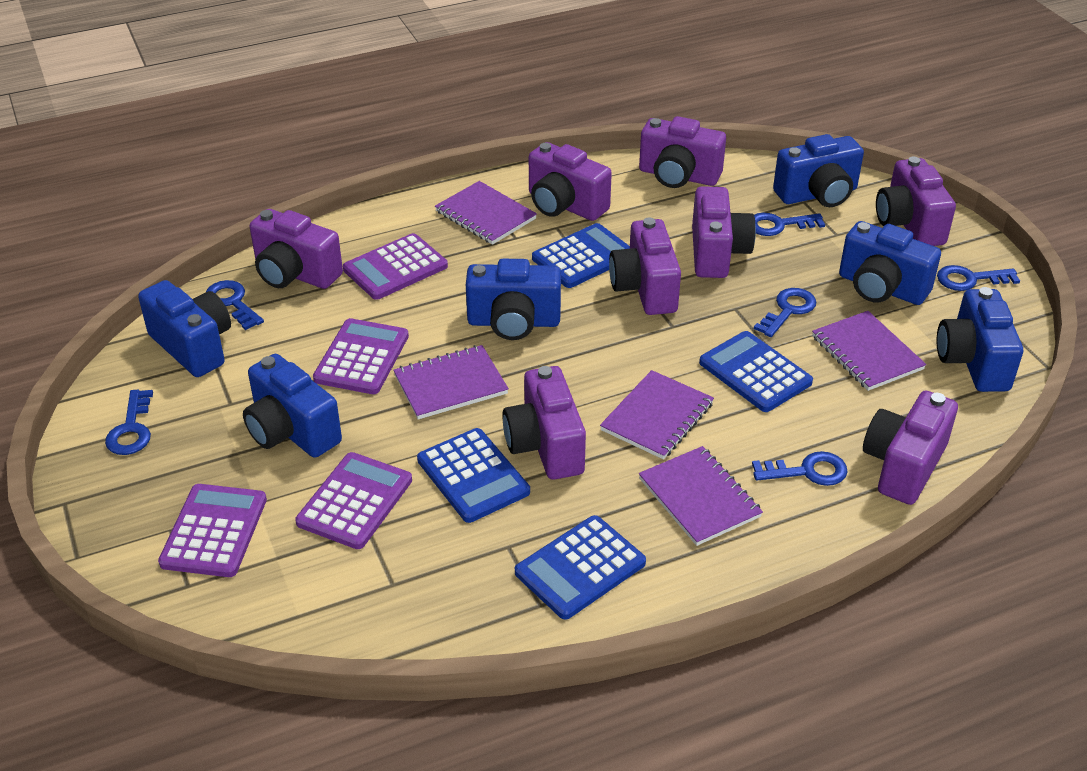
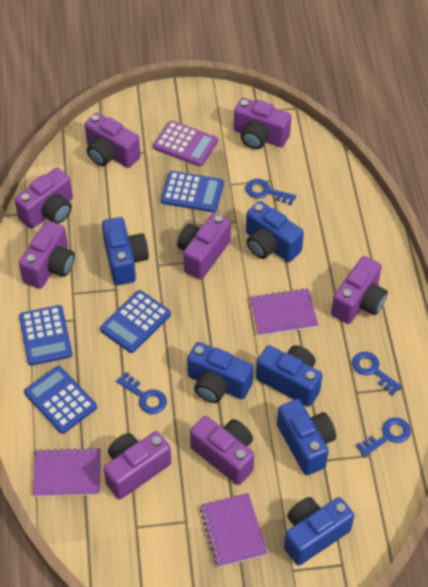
blue key: 6 -> 4
purple calculator: 4 -> 1
purple notebook: 5 -> 3

